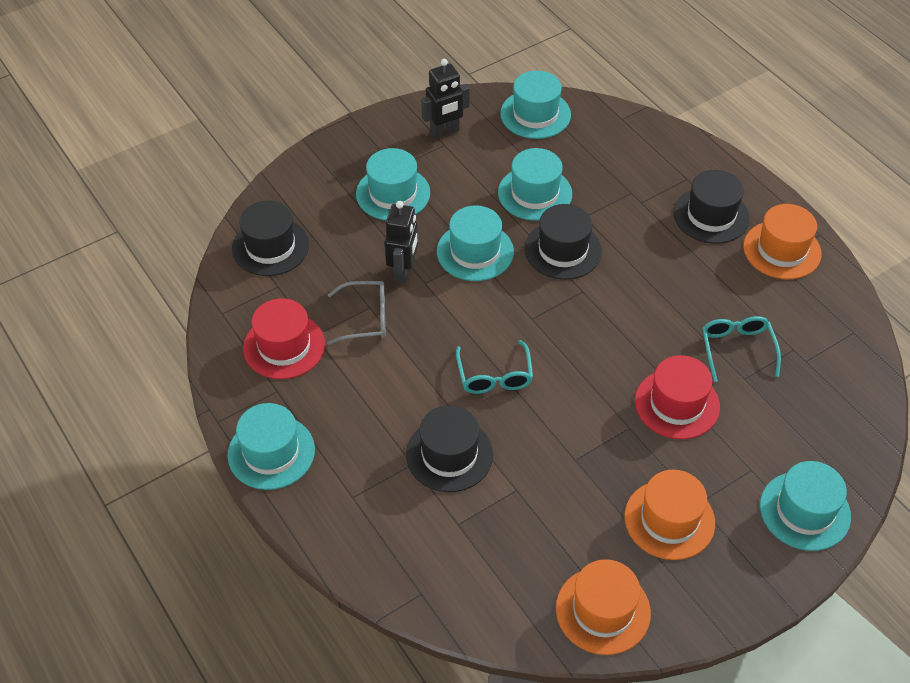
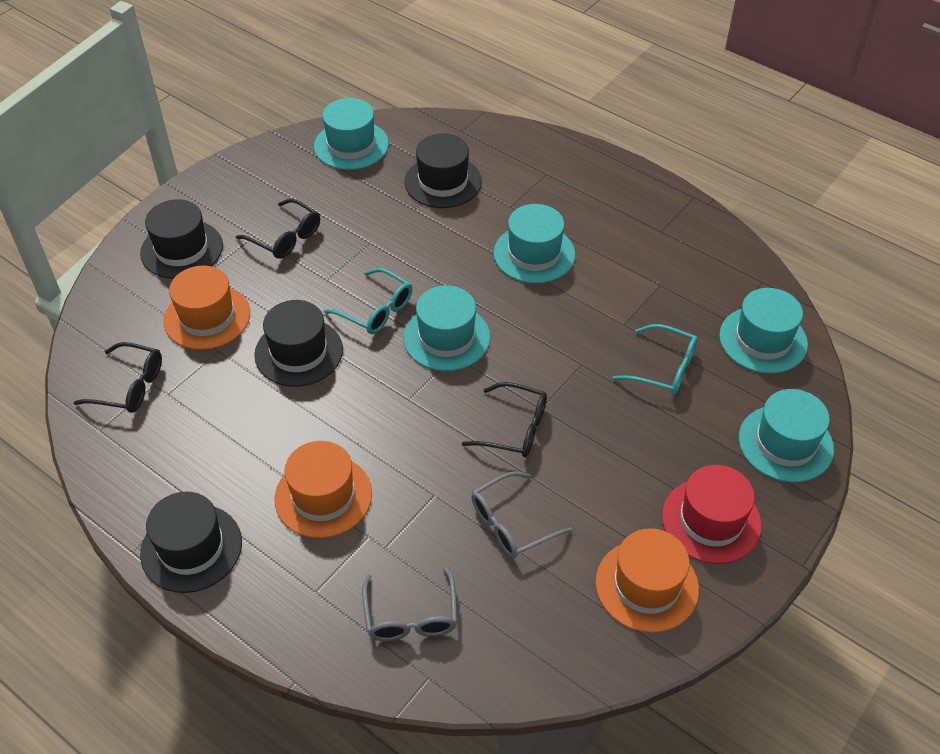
black glasses: 0 -> 3
black robot: 2 -> 0
grey glasses: 1 -> 2
red hat: 2 -> 1
turquoise hat: 6 -> 5

